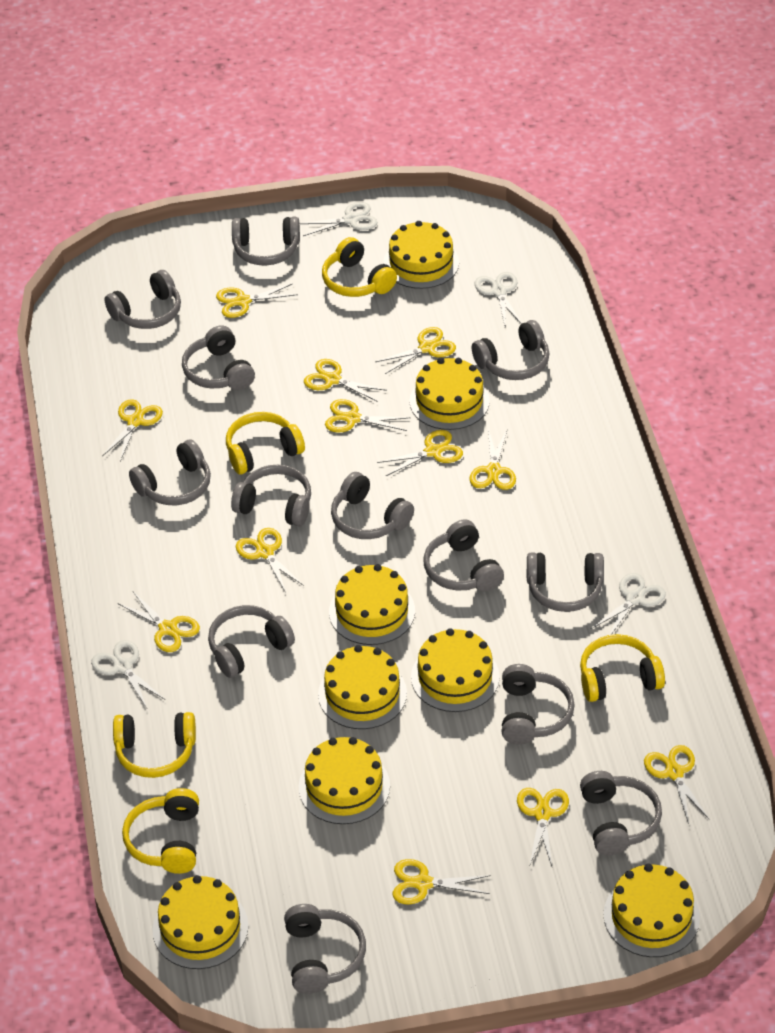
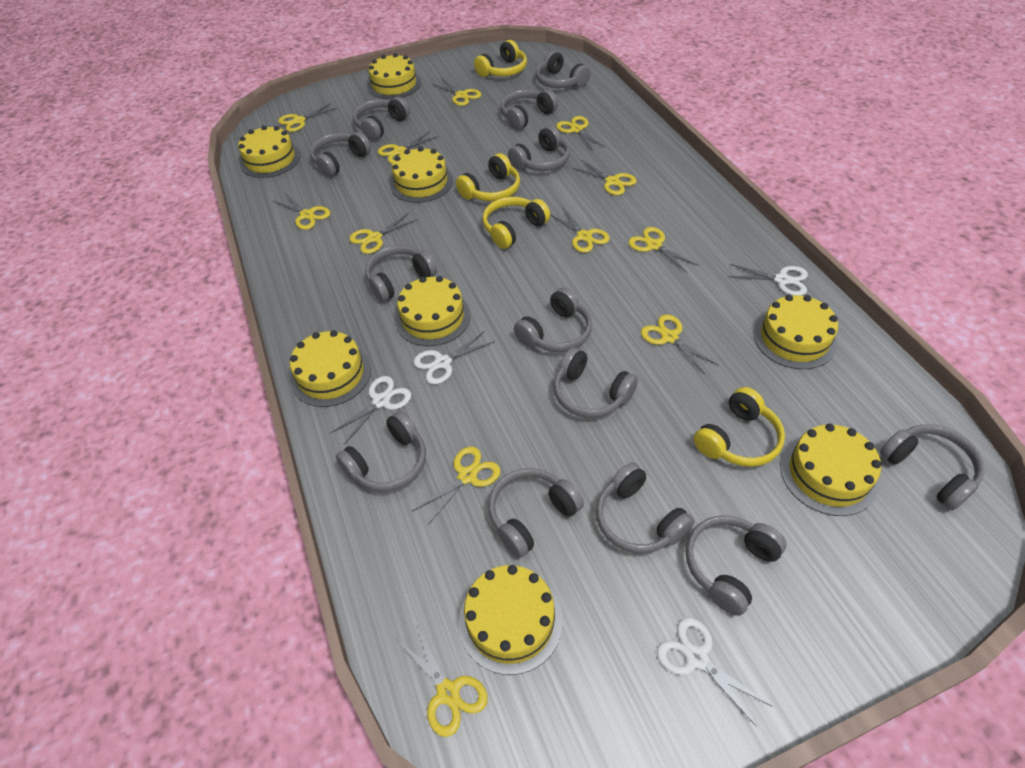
yellow headphones: 5 -> 4

